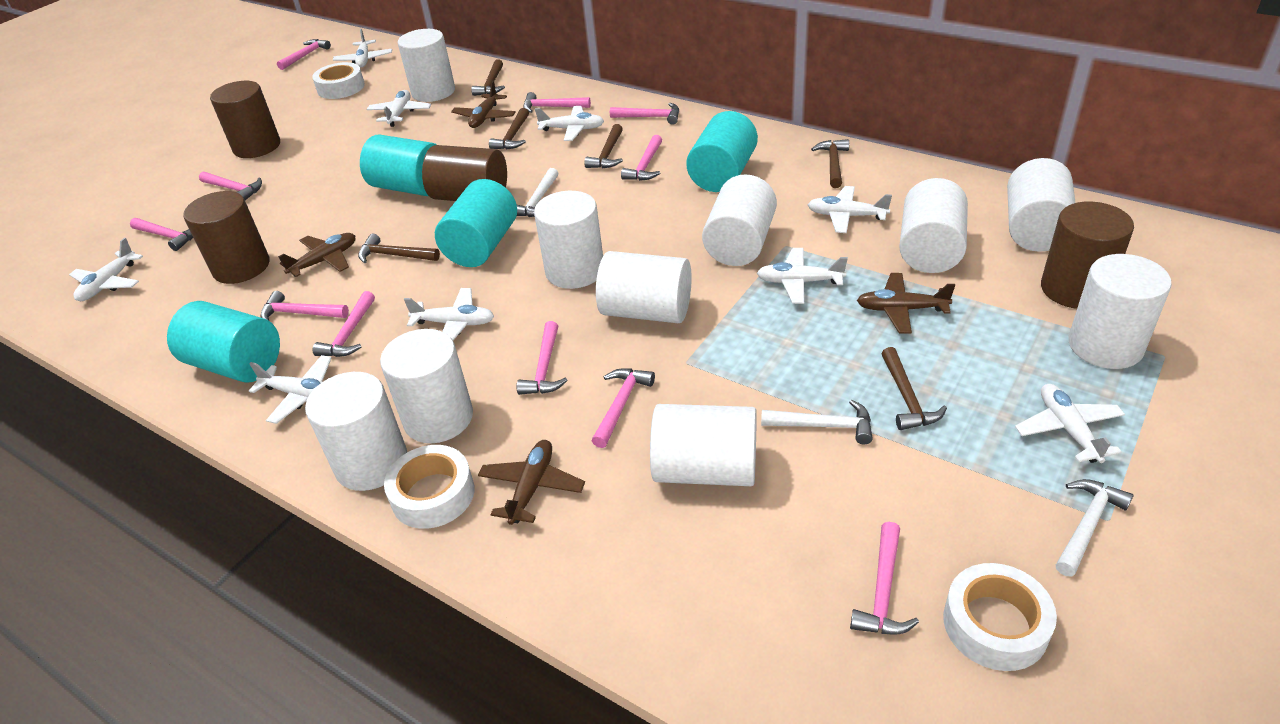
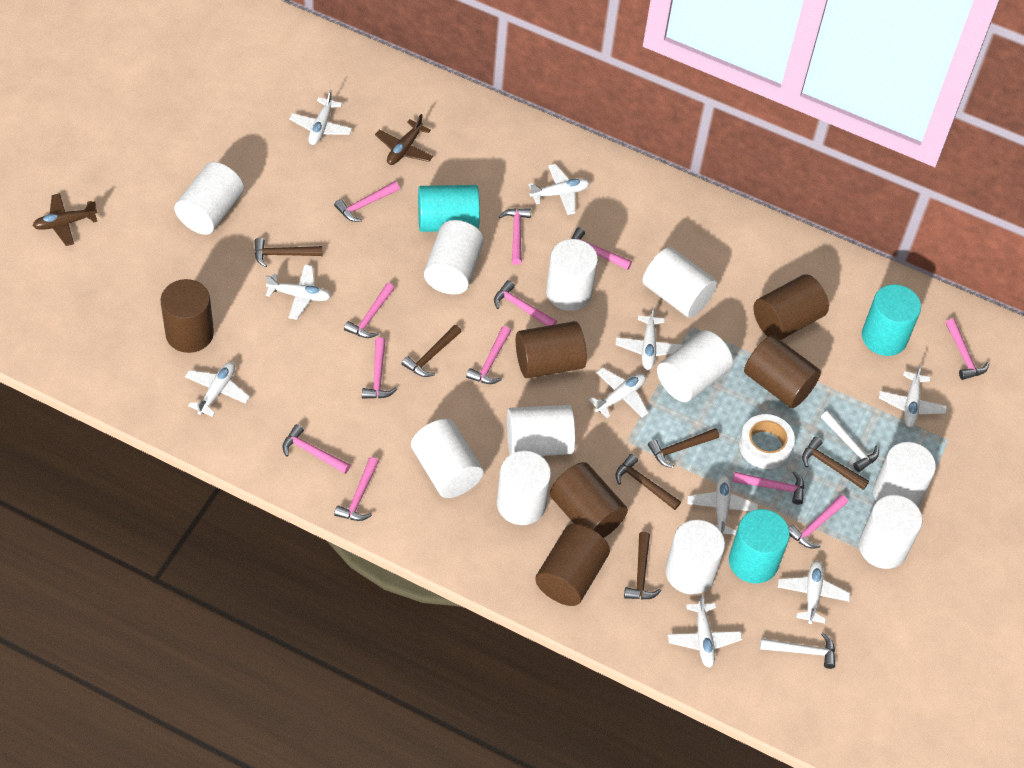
brown cylinder: 4 -> 6
brown plane: 4 -> 2
pink hammer: 11 -> 12
turquoise cylinder: 4 -> 3
white cylinder: 10 -> 11
white hammer: 3 -> 2
white plane: 9 -> 10
white tape: 3 -> 1

